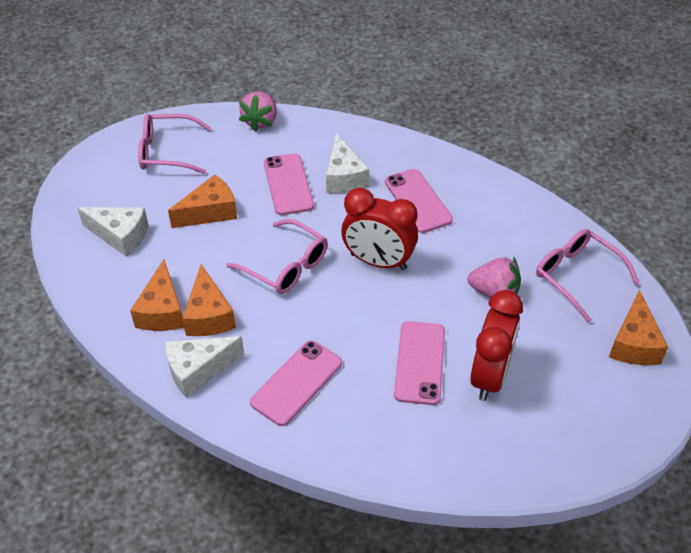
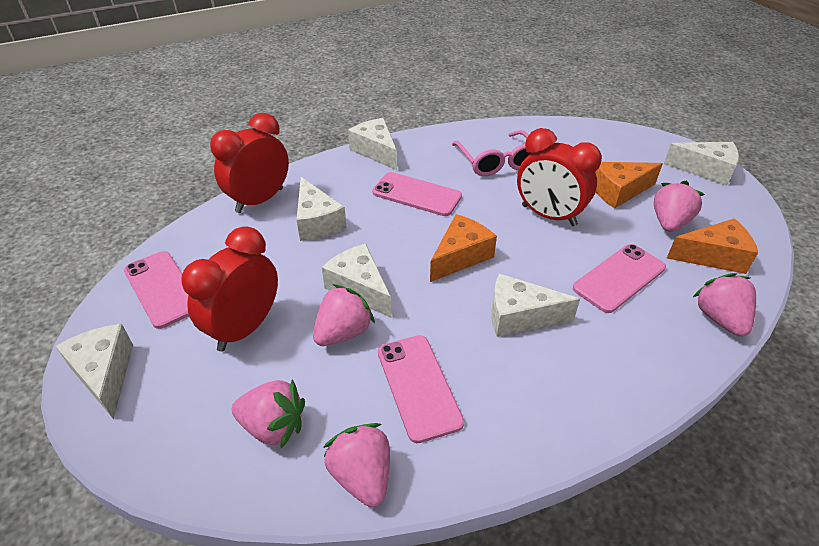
orange cheese: 4 -> 3
pink glasses: 3 -> 1
pink strawberry: 2 -> 5
red clock: 2 -> 3
white cheese: 3 -> 6

